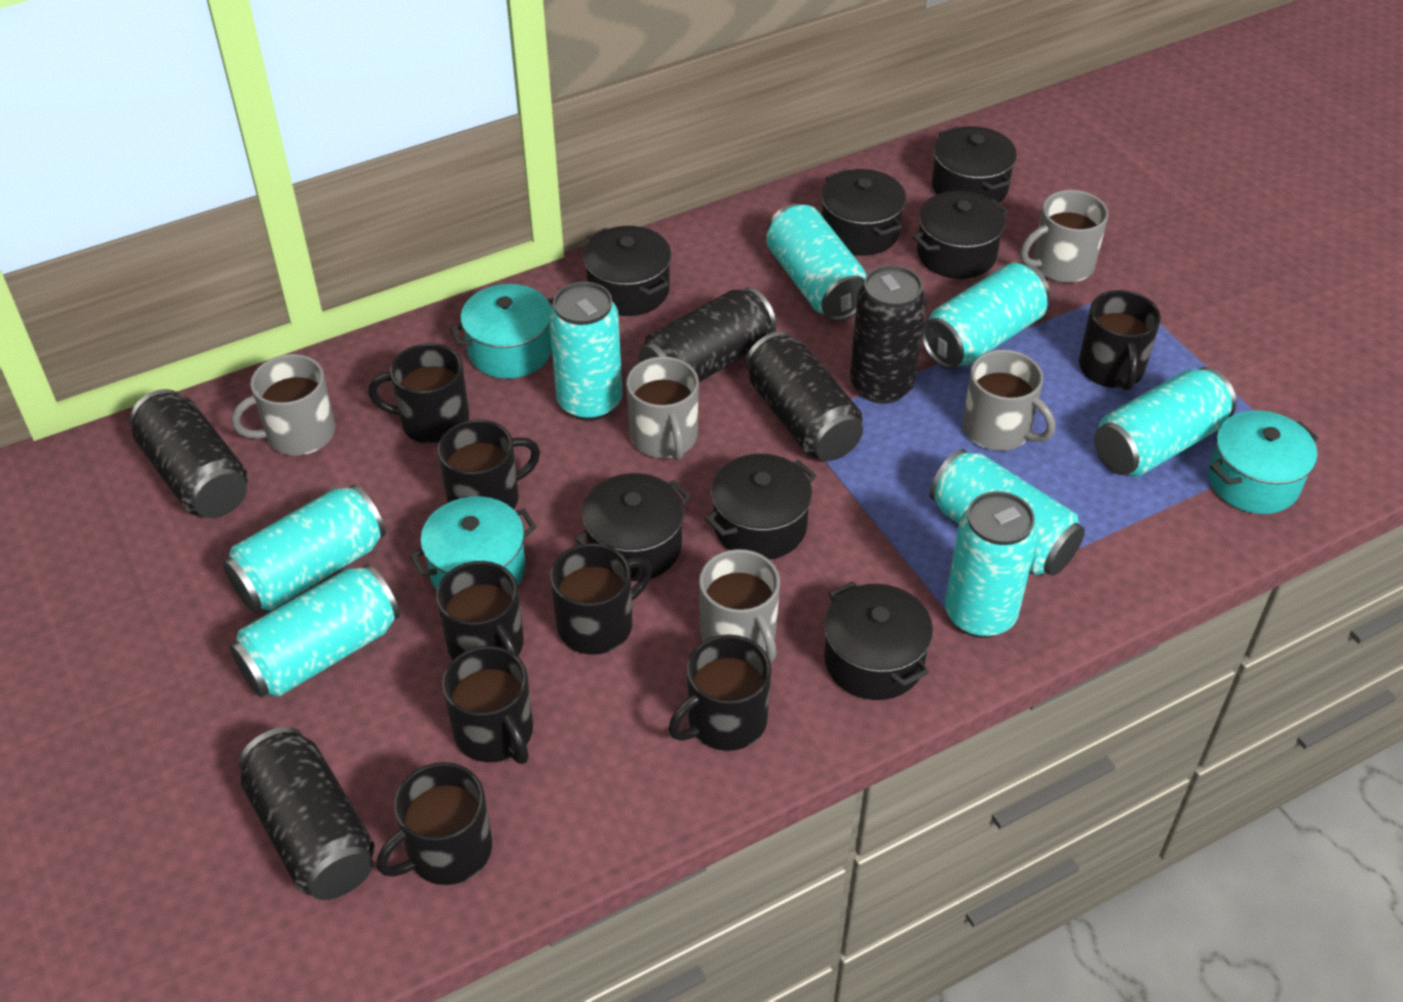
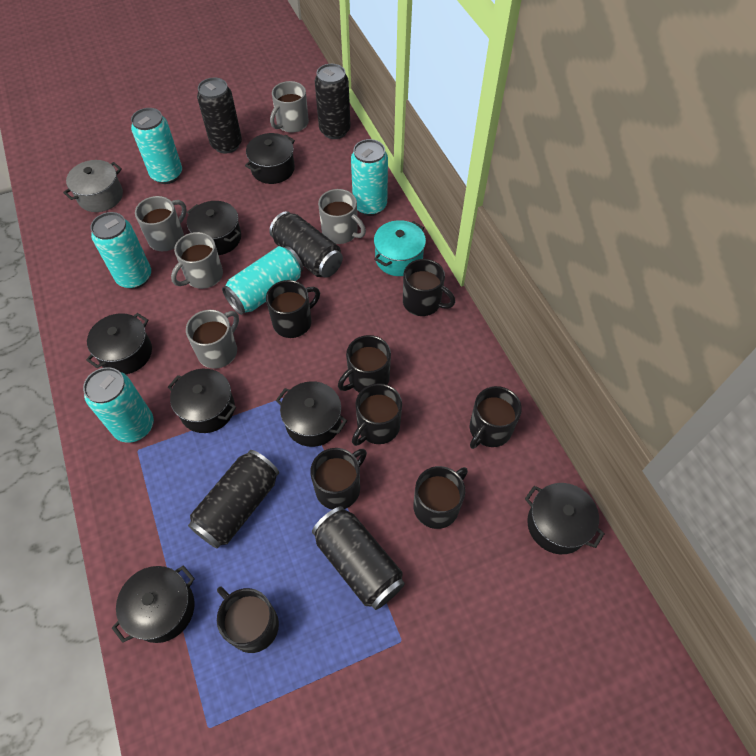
grey pot: 0 -> 1
turquoise can: 8 -> 5
turquoise pot: 3 -> 1

